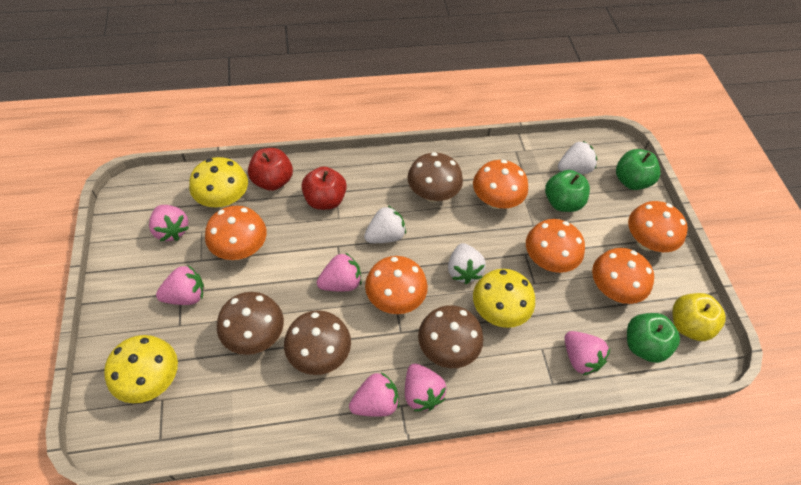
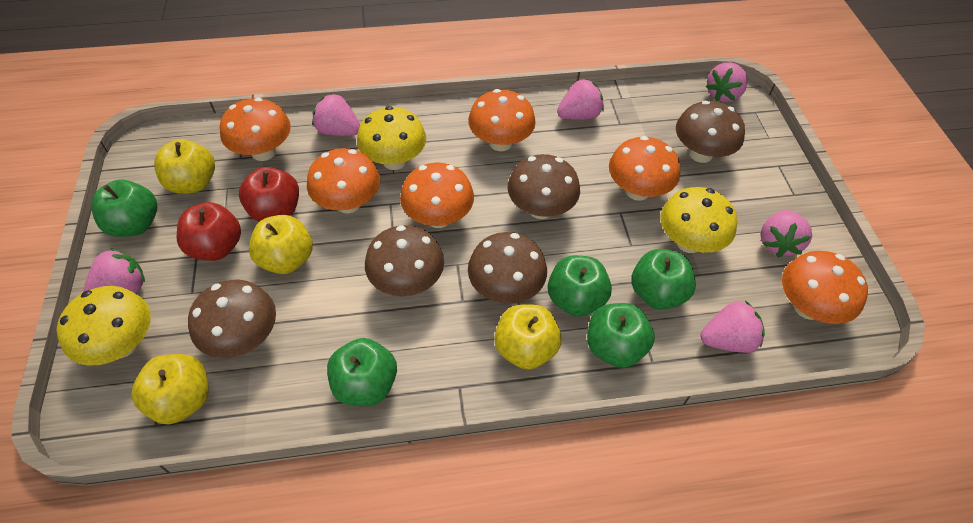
brown mushroom: 4 -> 5
green apple: 3 -> 5
white strawberry: 3 -> 0
yellow apple: 1 -> 4

